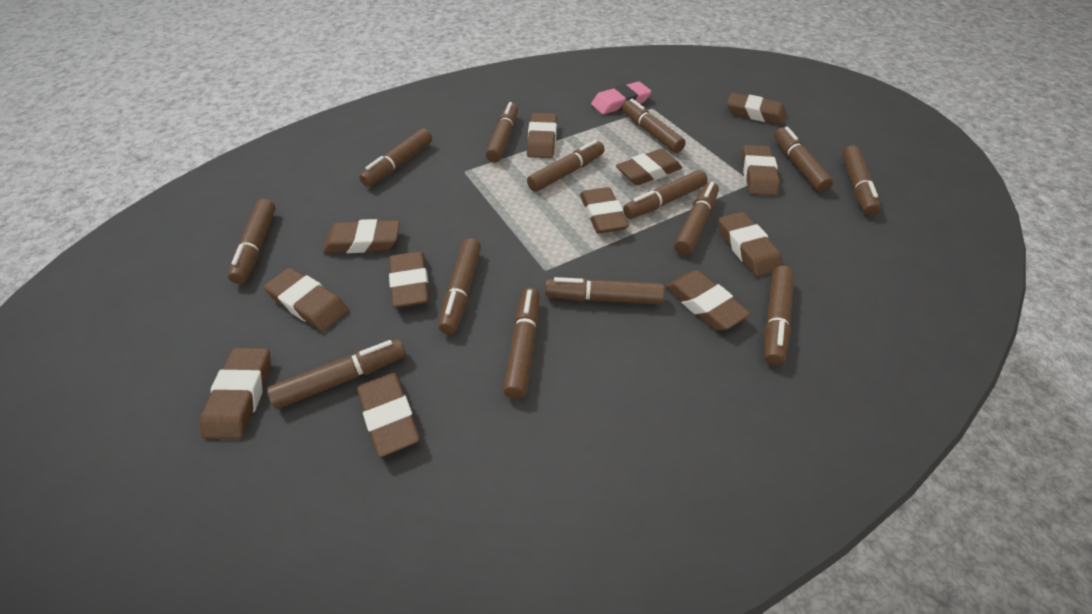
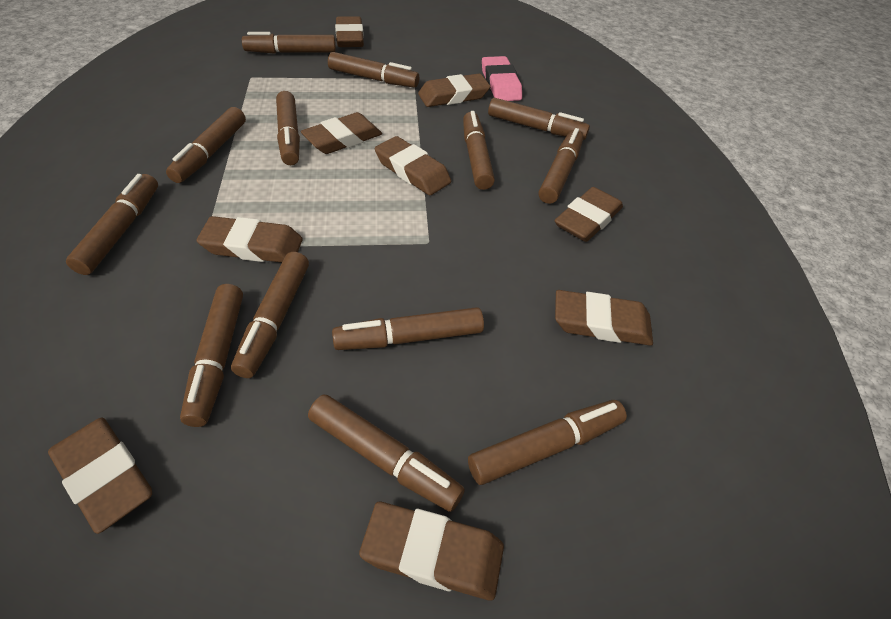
brown eraser: 12 -> 9
brown marker: 14 -> 13

